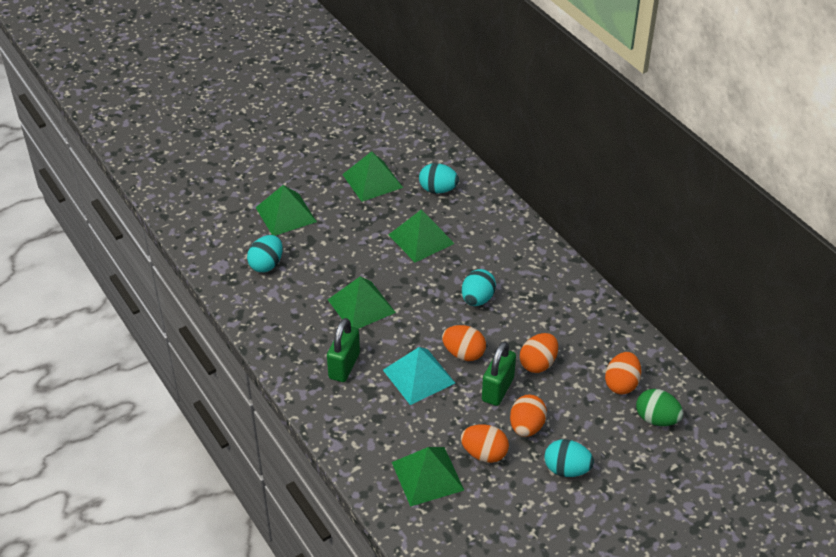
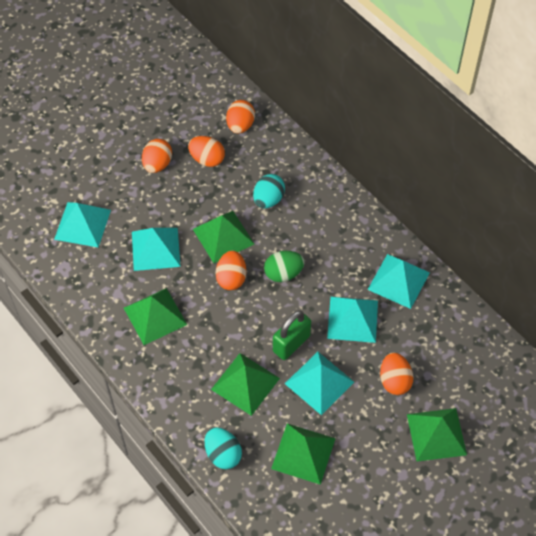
green padlock: 2 -> 1
turquoise egg: 4 -> 2
turquoise pyramid: 1 -> 5

